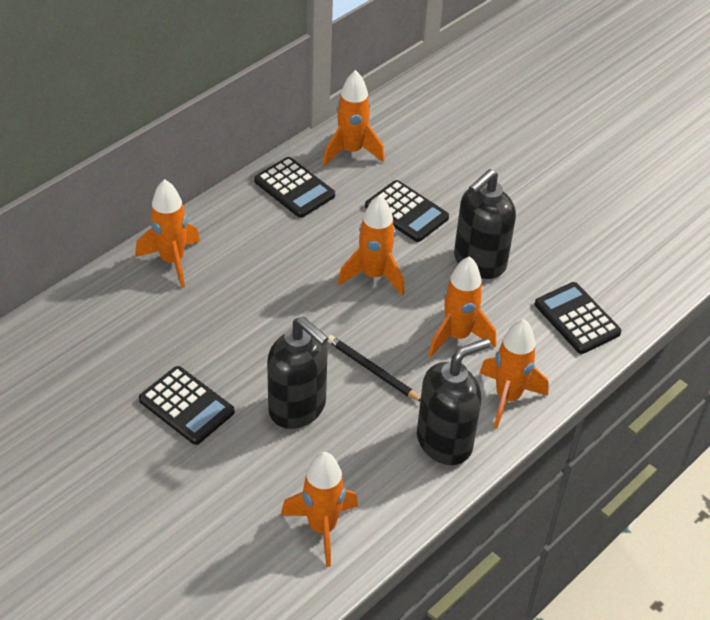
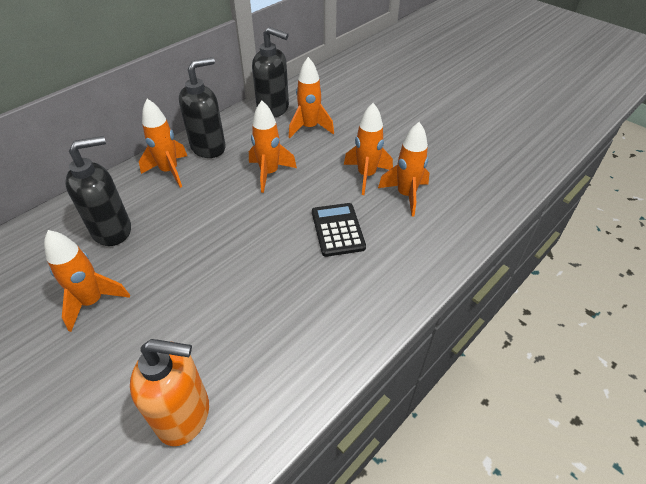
black calculator: 4 -> 1
black pencil: 1 -> 0
orange soap dispenser: 0 -> 1

